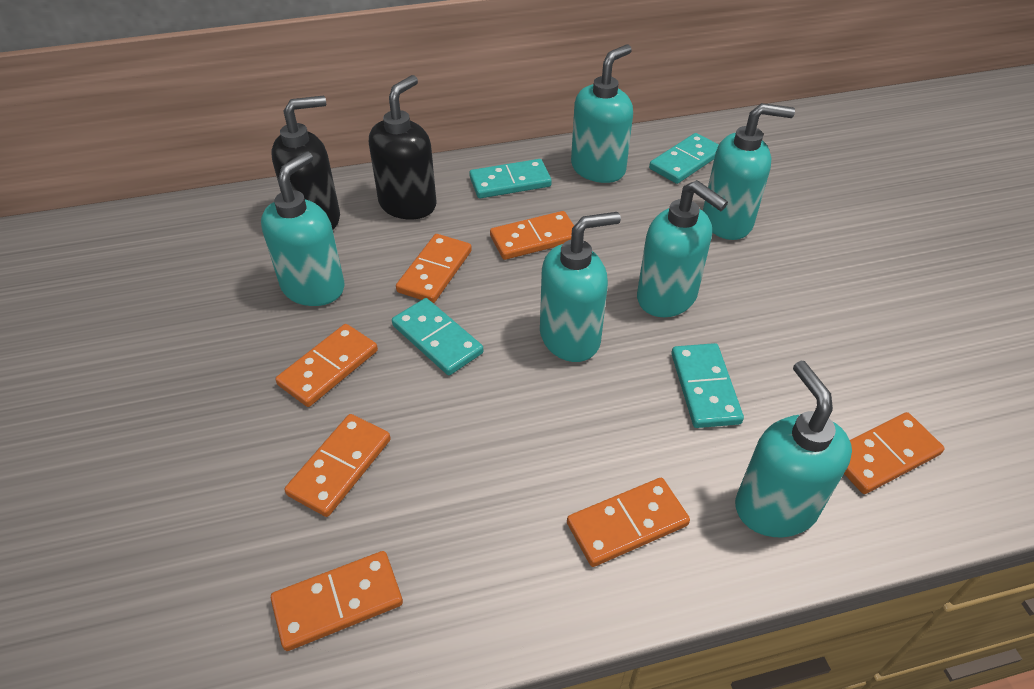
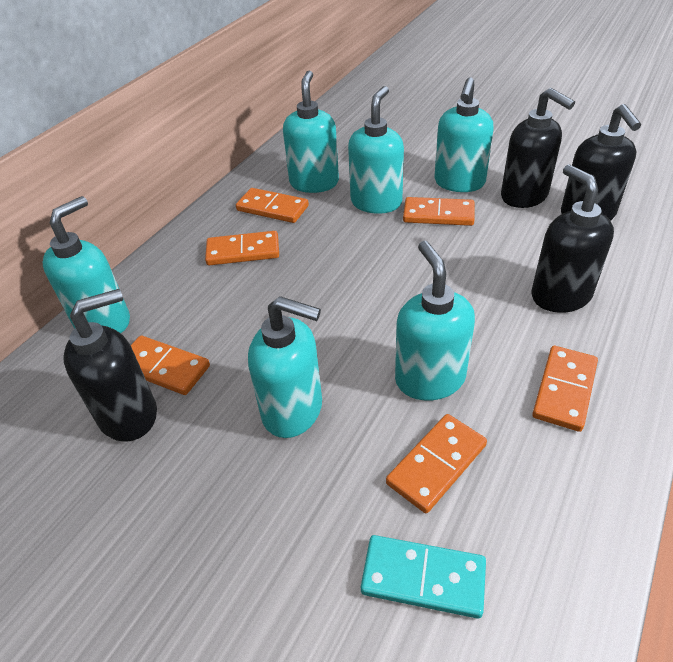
black soap dispenser: 2 -> 4
orange domino: 7 -> 6
turquoise domino: 4 -> 1

